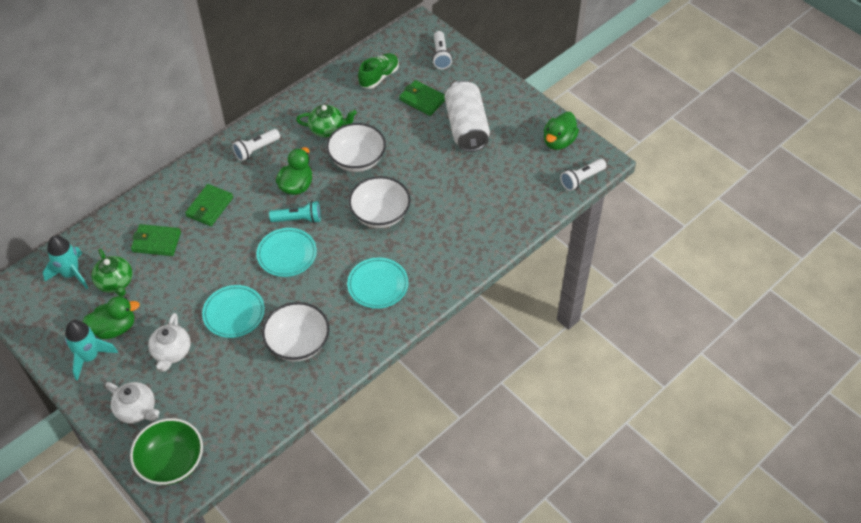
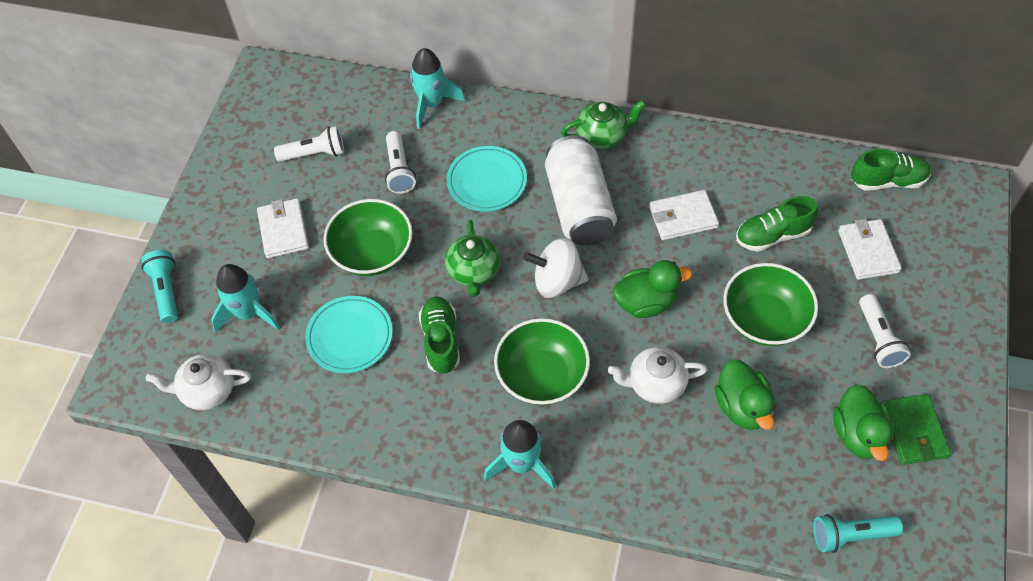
green bowl: 1 -> 3
green shoe: 1 -> 3
green wallet: 3 -> 1
turquoise flashlight: 1 -> 2
turquoise plate: 3 -> 2
turquoise rocket: 2 -> 3
white bowl: 3 -> 0
white spinning top: 0 -> 1
white wallet: 0 -> 3

